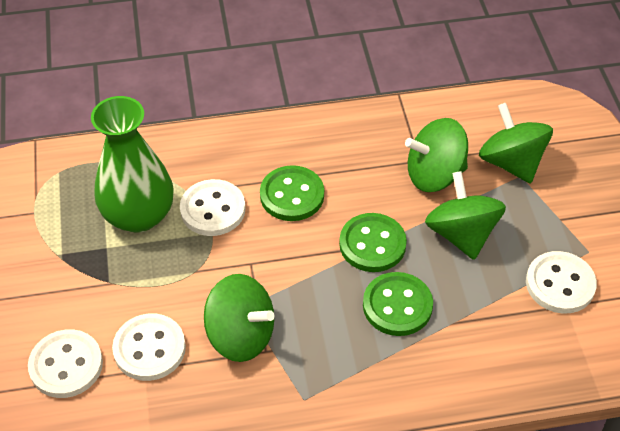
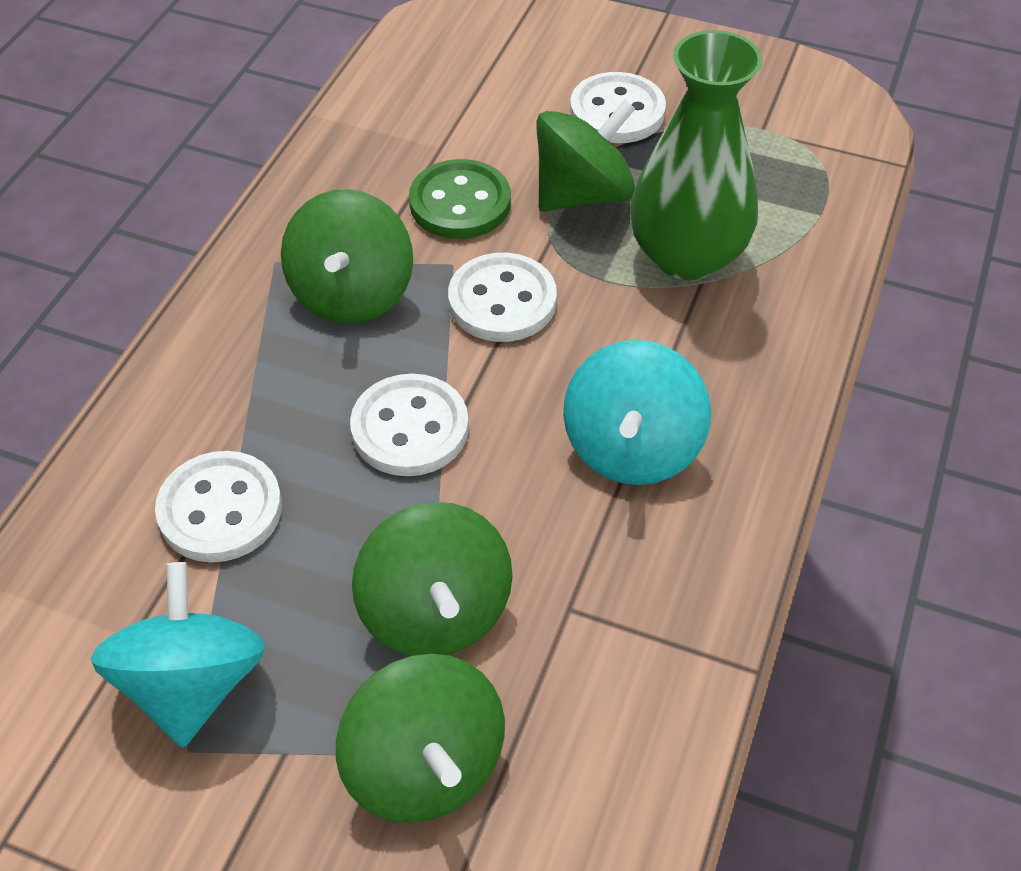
green button: 3 -> 1
turquoise spinning top: 0 -> 2

